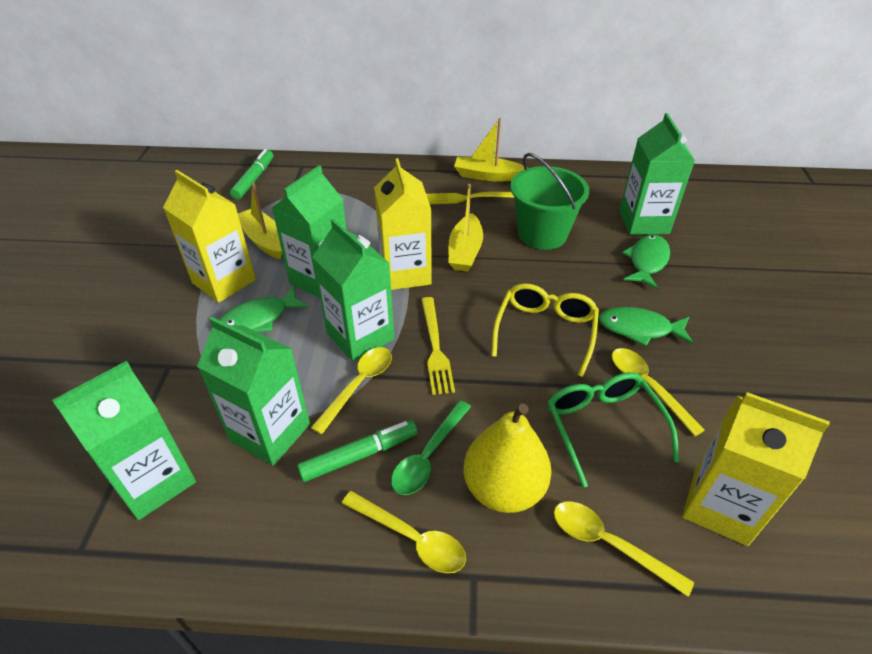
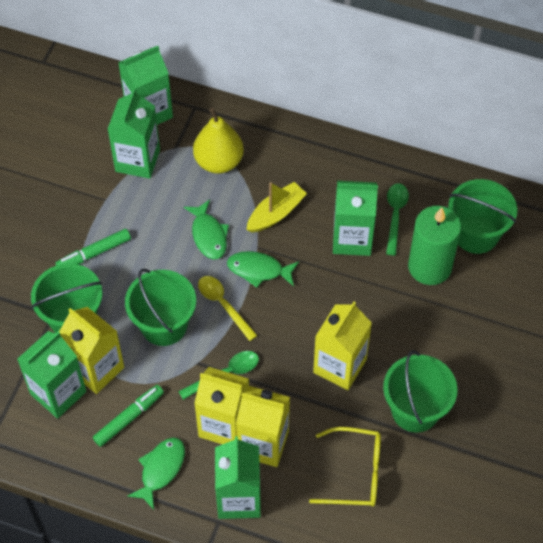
green bucket: 1 -> 4
green candle: 0 -> 1
green glasses: 1 -> 0
green spoon: 1 -> 2
yellow boat: 3 -> 1
yellow carton: 3 -> 4
yellow fork: 2 -> 0
yellow spoon: 4 -> 1

